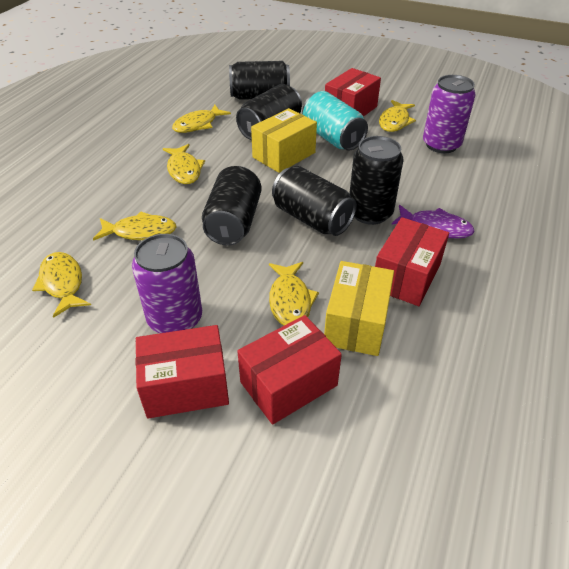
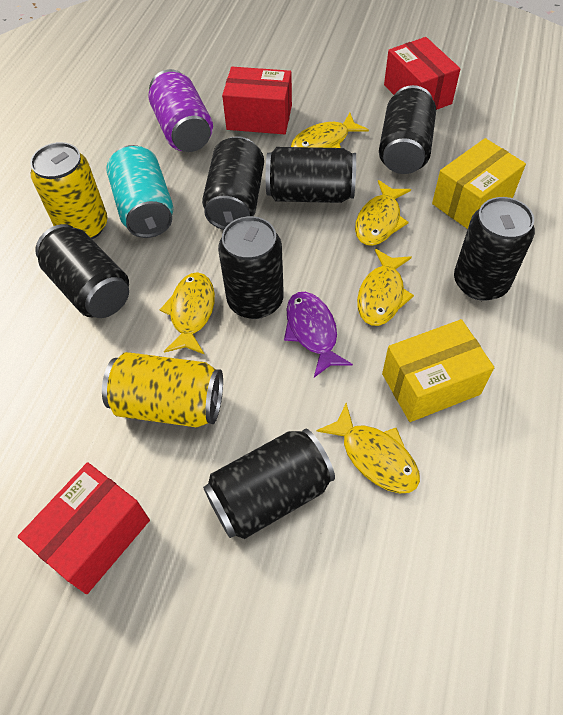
black can: 5 -> 7
purple can: 2 -> 1
red box: 4 -> 3
yellow can: 0 -> 2
yellow fish: 6 -> 5

